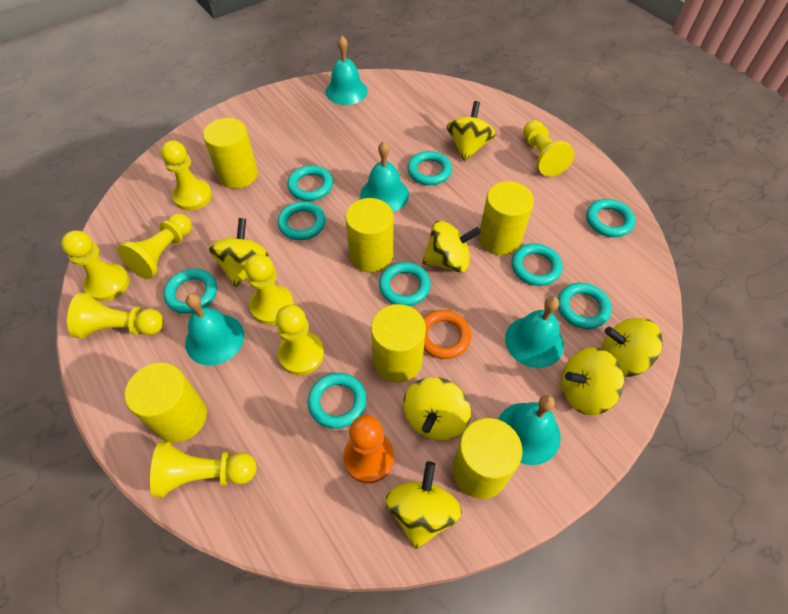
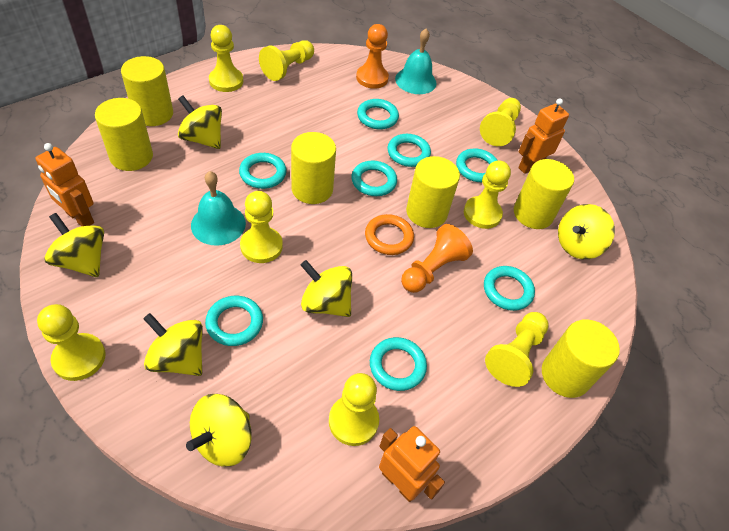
orange pawn: 1 -> 2
orange robot: 0 -> 3
turquoise bell: 5 -> 2
turquoise ring: 9 -> 8
yellow spinning top: 7 -> 6

